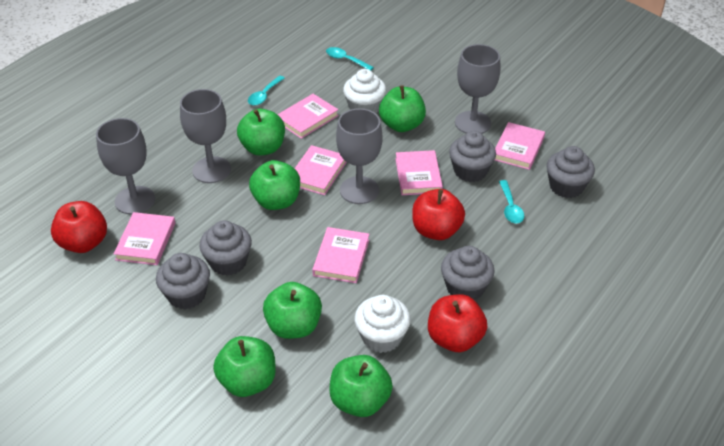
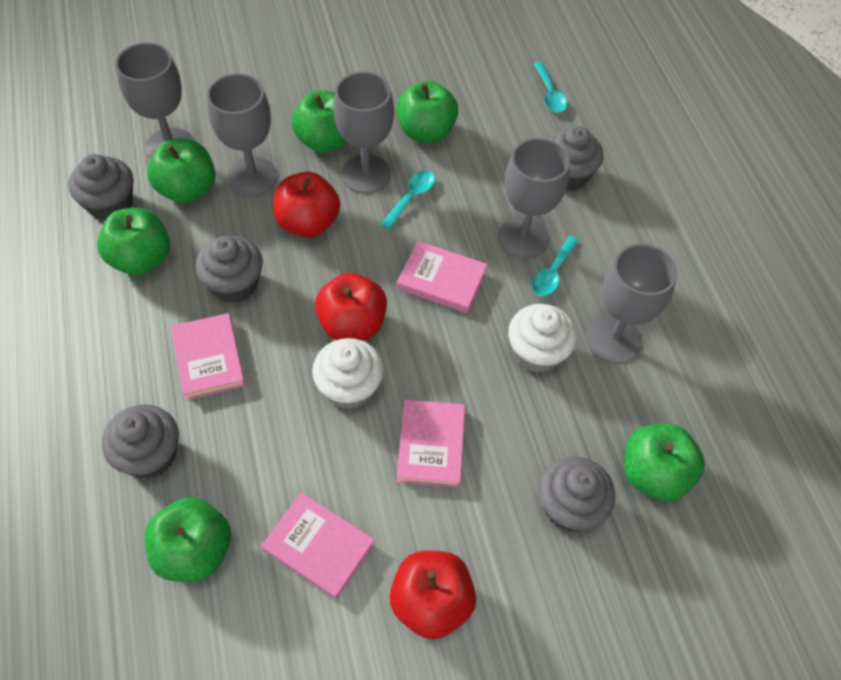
grey goblet: 4 -> 5
pink book: 6 -> 4

